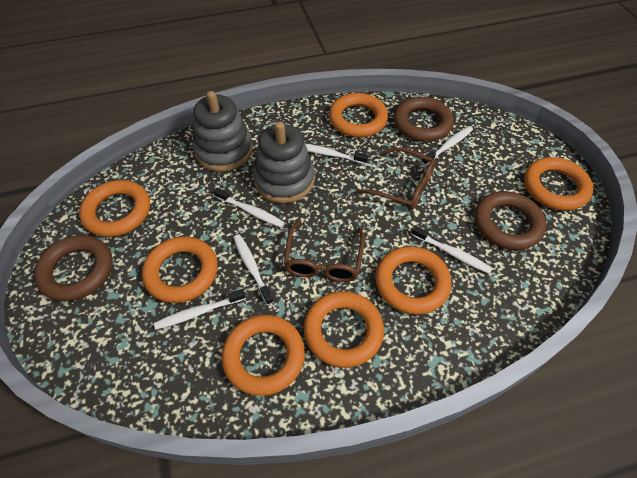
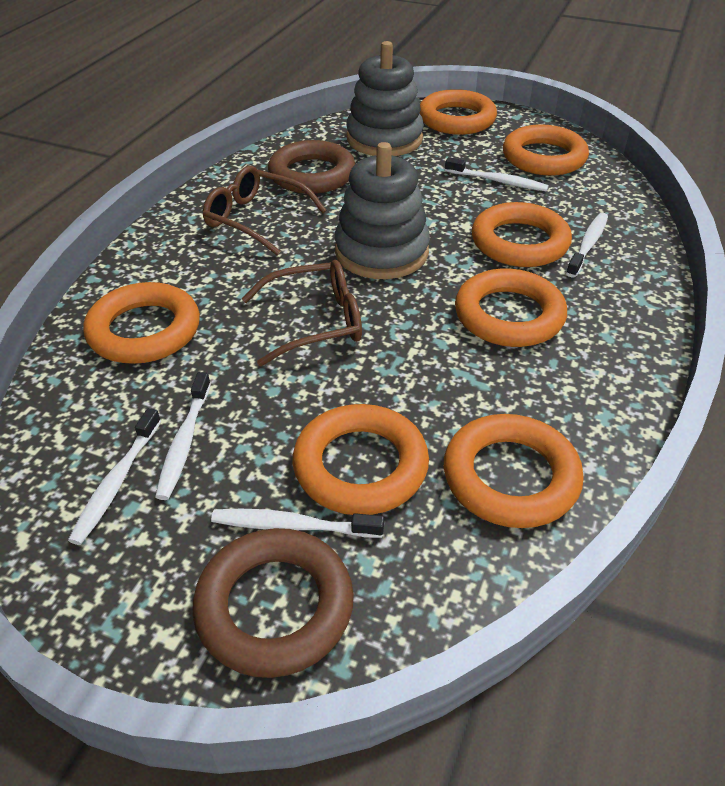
brown ring: 3 -> 2
white toothbrush: 6 -> 5

